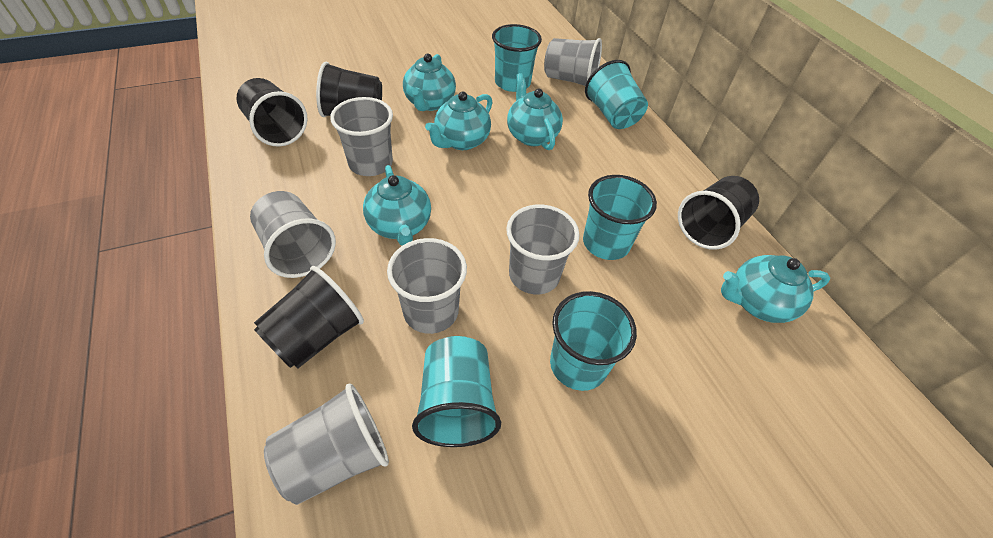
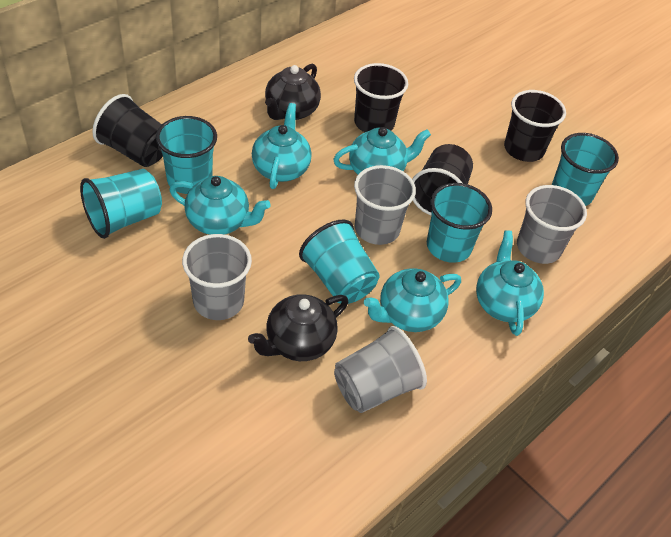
black teapot: 0 -> 2
grey cup: 6 -> 4

